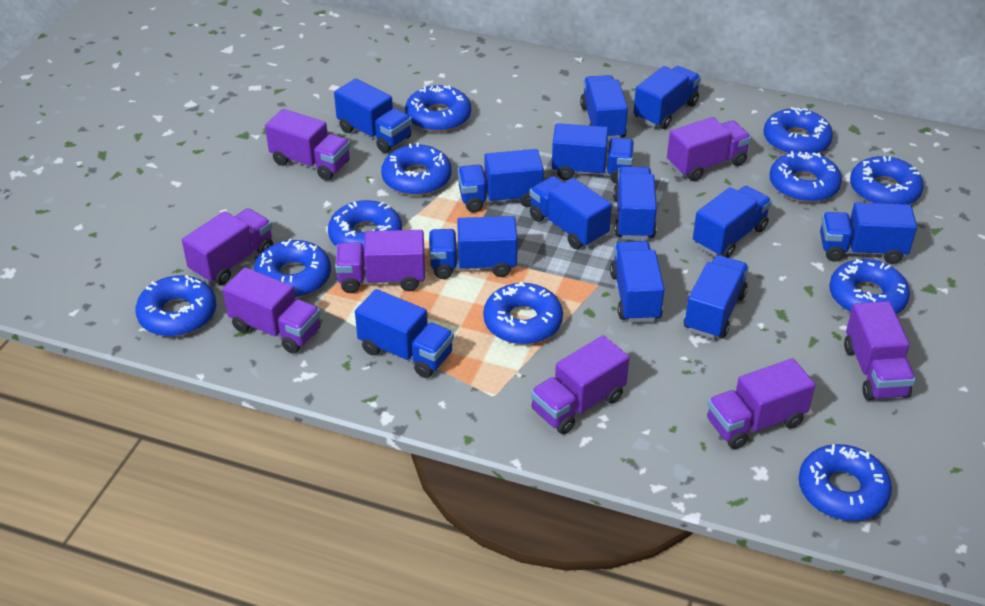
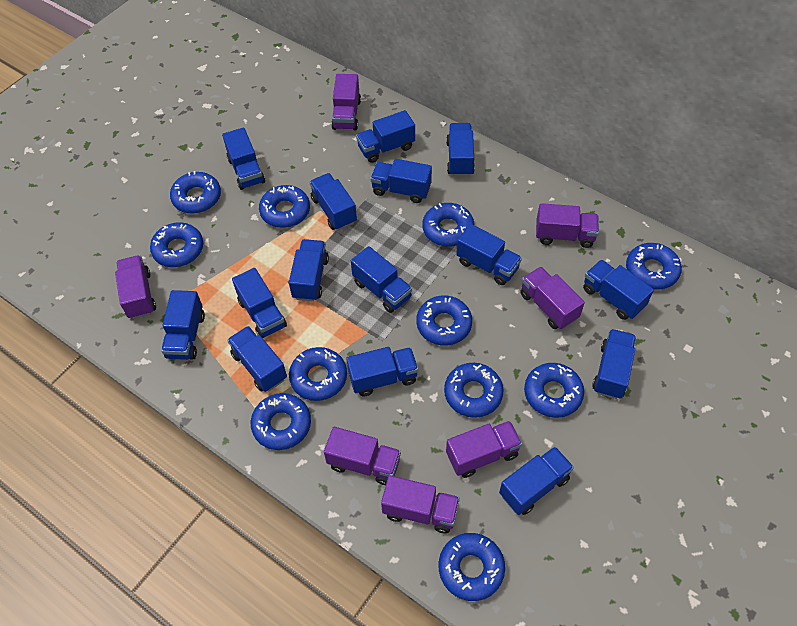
blue truck: 13 -> 15
purple truck: 8 -> 7

